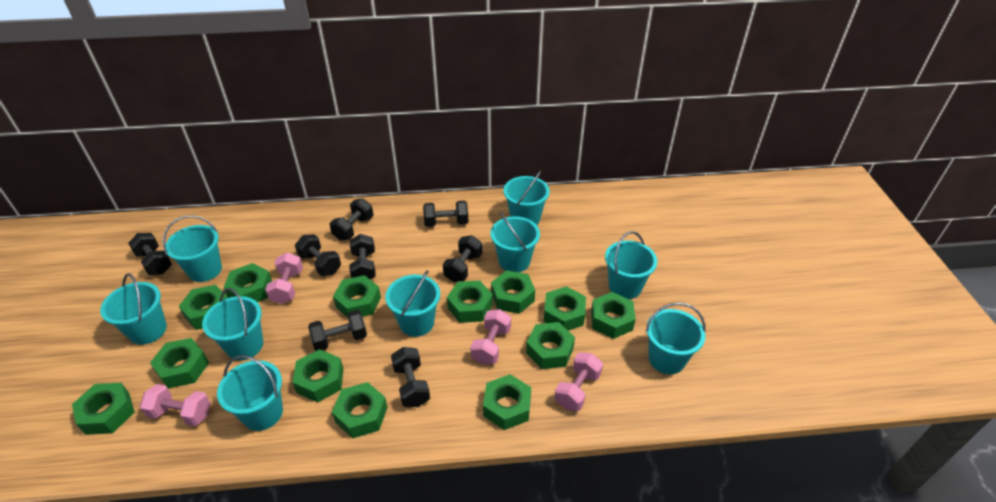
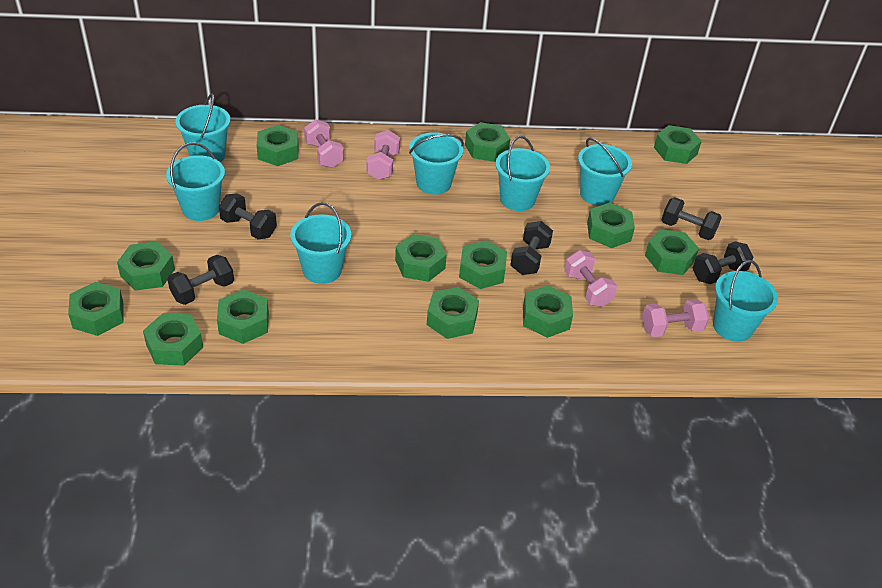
black dumbbell: 8 -> 5
turquoise bucket: 9 -> 7

